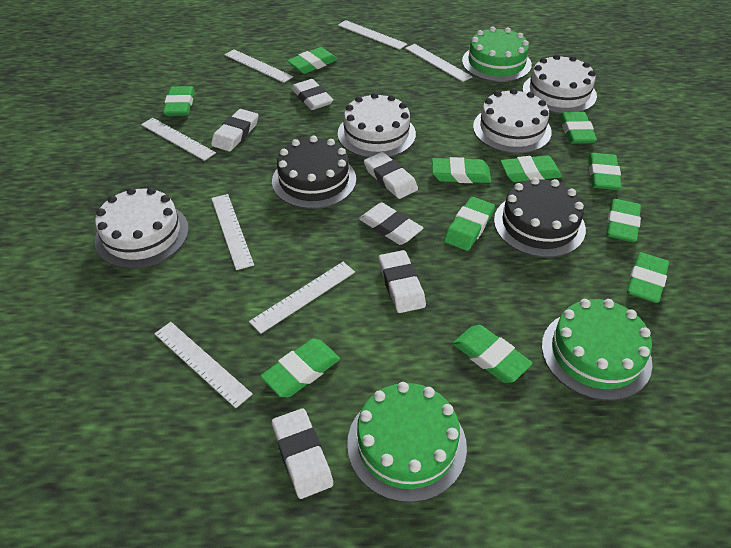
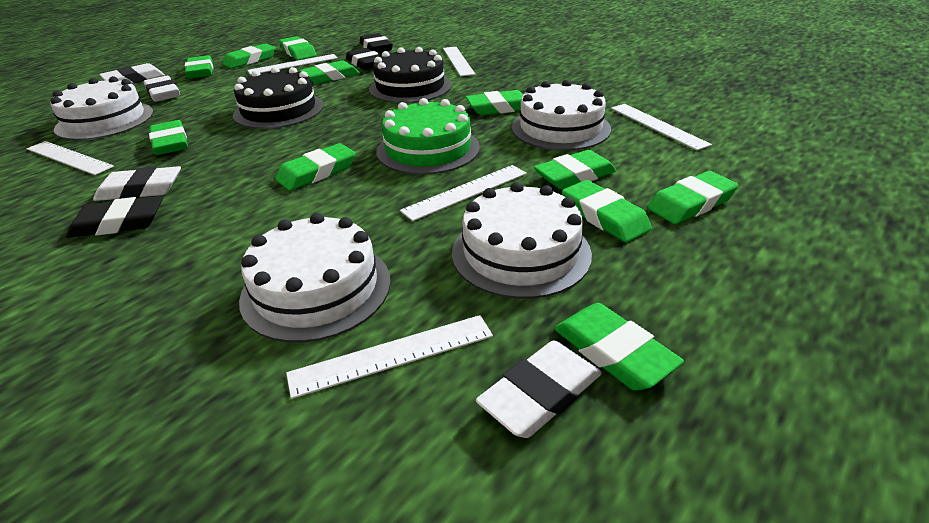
black eraser: 0 -> 3
green cake: 3 -> 1
white eraser: 6 -> 4
white ruler: 7 -> 6

